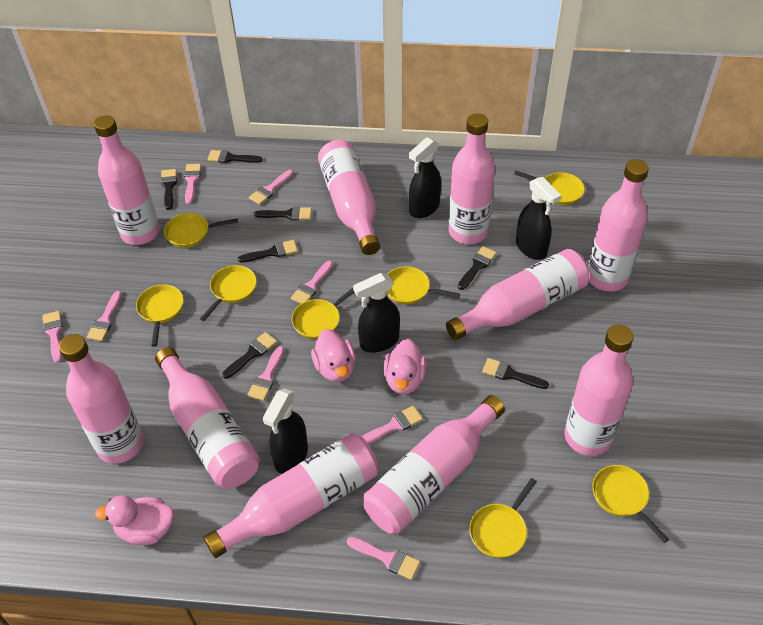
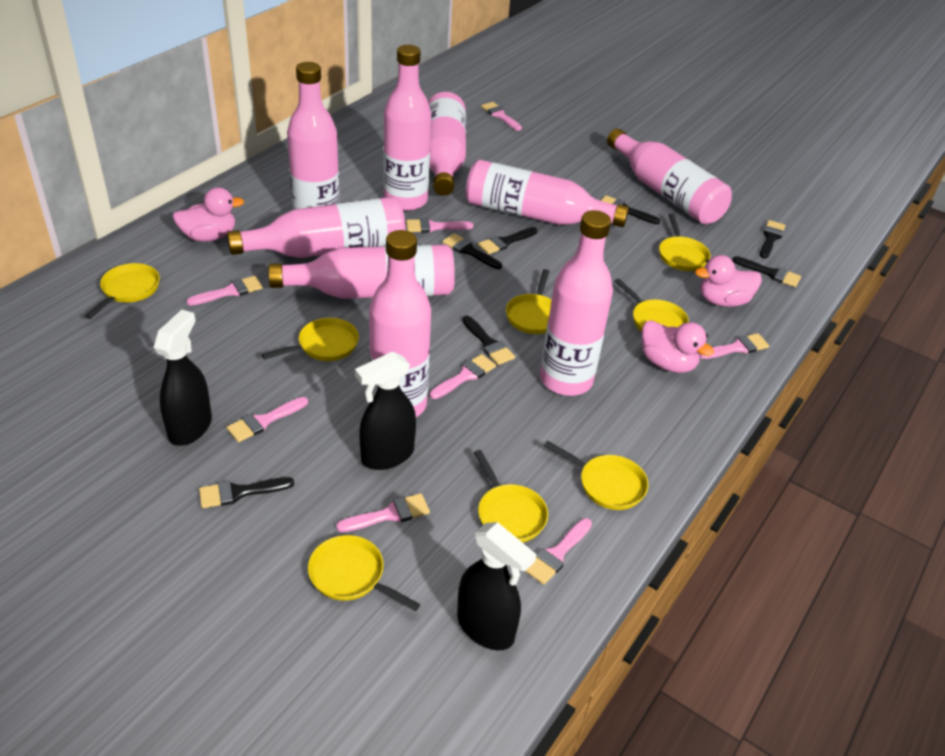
black spray bottle: 4 -> 3
pink bottle: 10 -> 9

